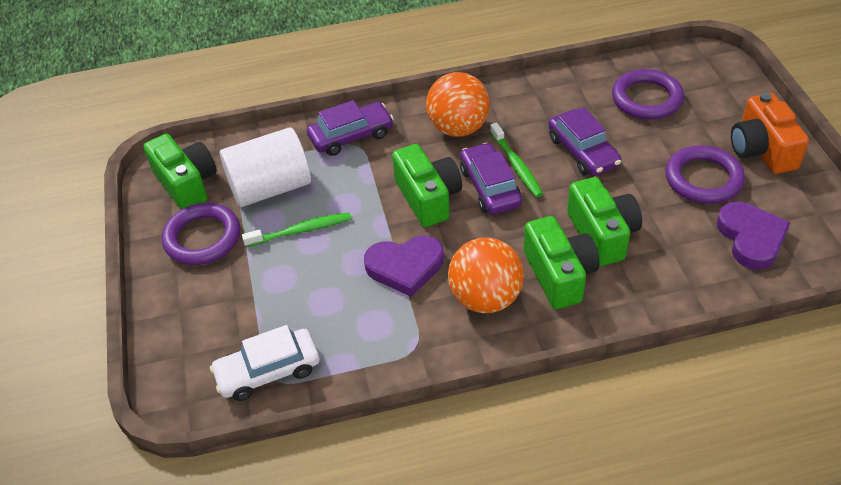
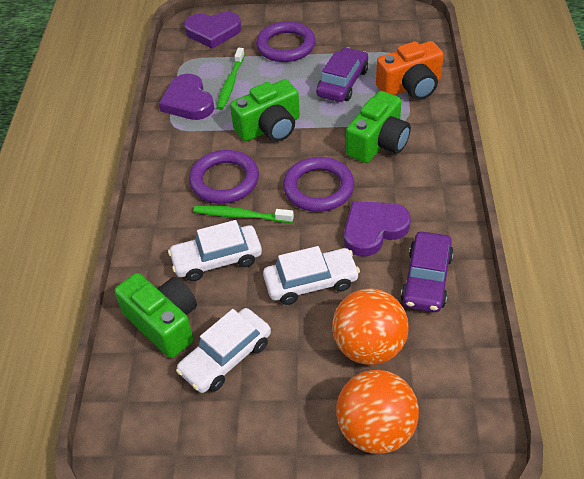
green camera: 4 -> 3
purple car: 3 -> 2
purple heart: 2 -> 3
white car: 1 -> 3
white cylinder: 1 -> 0

